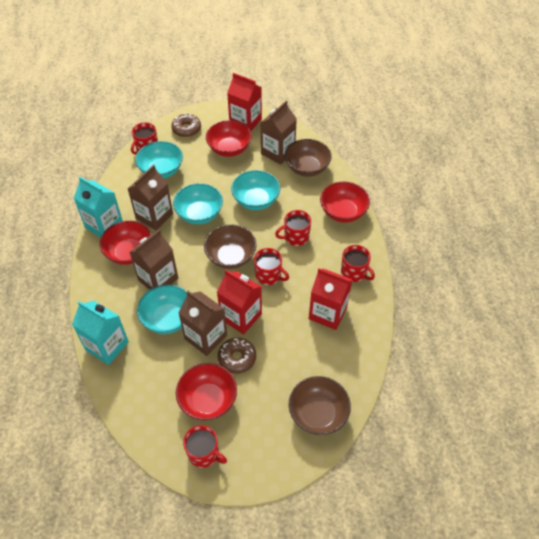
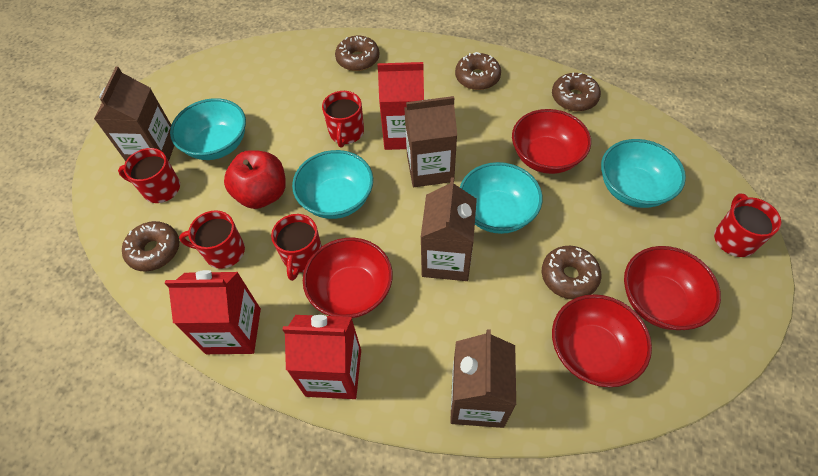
brown bowl: 3 -> 0
brown donut: 2 -> 5
red apple: 0 -> 1
turquoise carton: 2 -> 0

